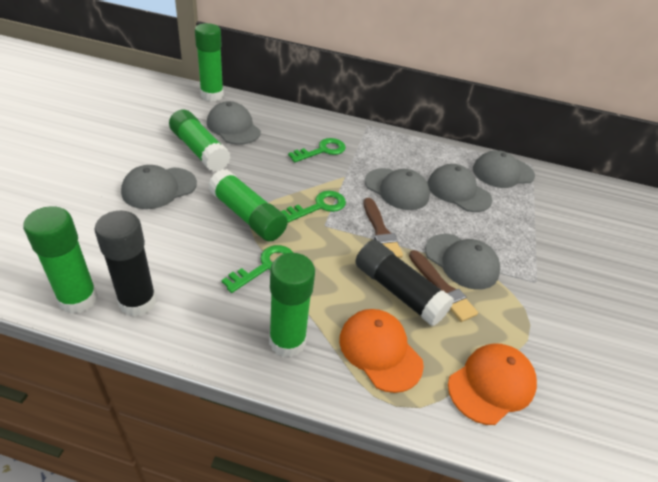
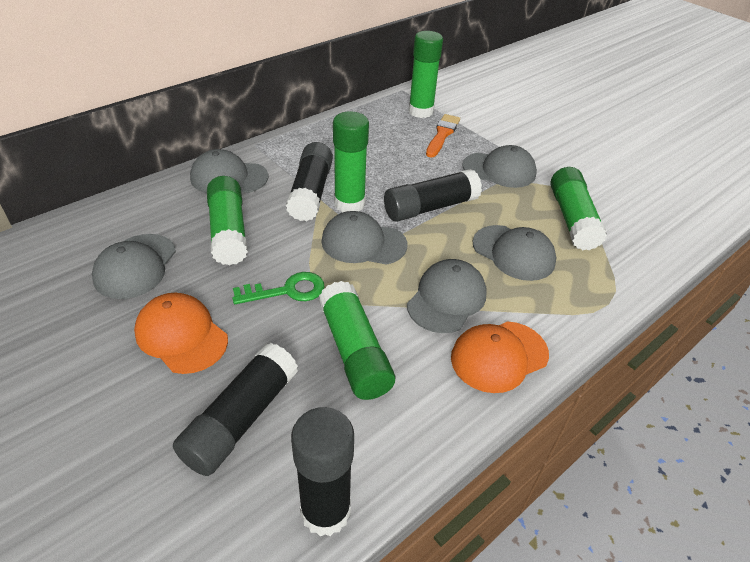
black glue stick: 2 -> 4
brown brush: 2 -> 0
green key: 3 -> 1
orange brush: 0 -> 1

